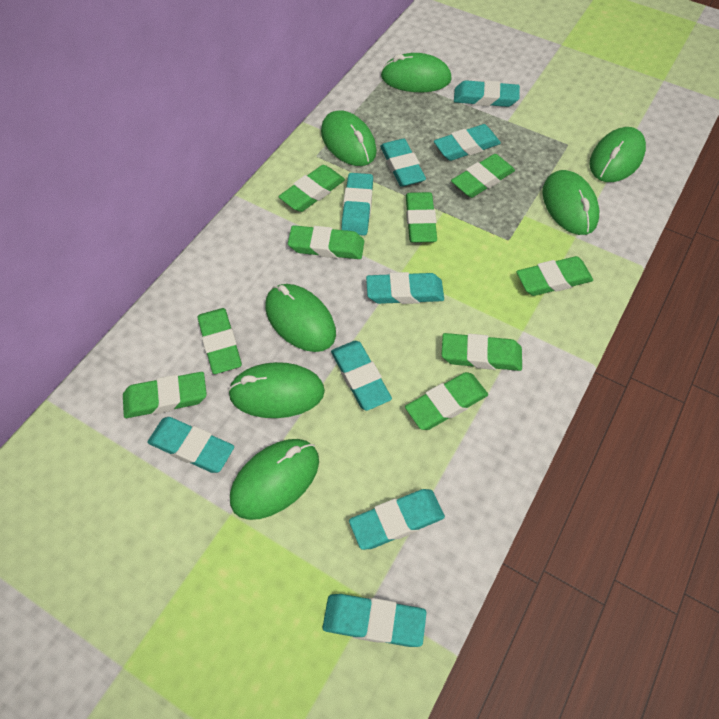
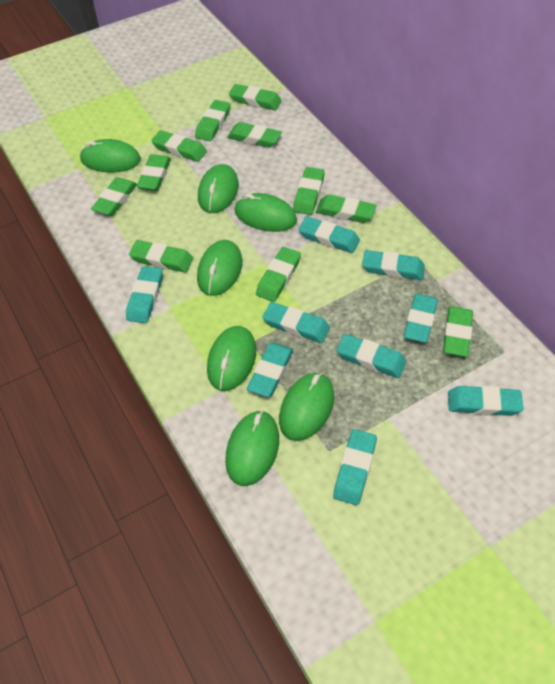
green eraser: 9 -> 11

